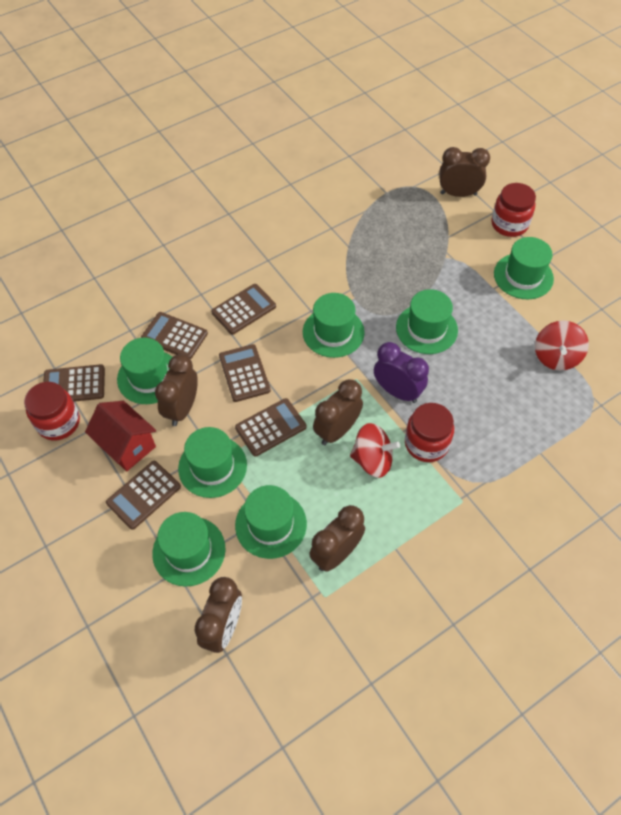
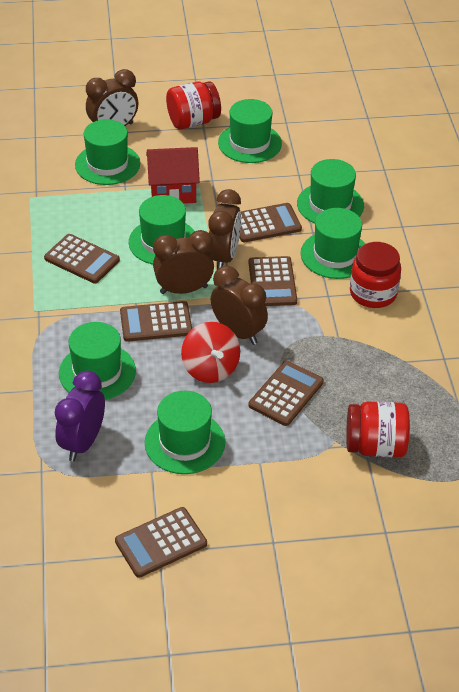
brown clock: 5 -> 4
red spinning top: 2 -> 1

